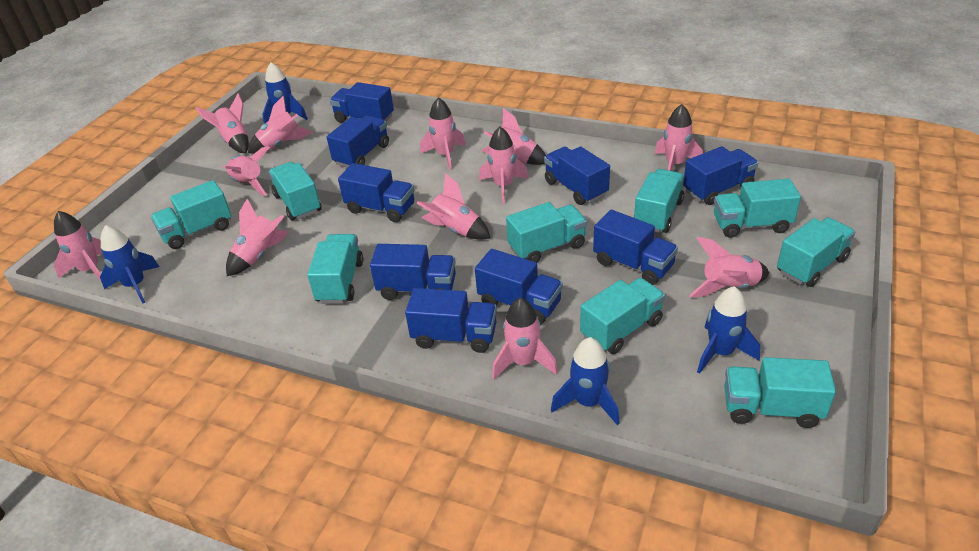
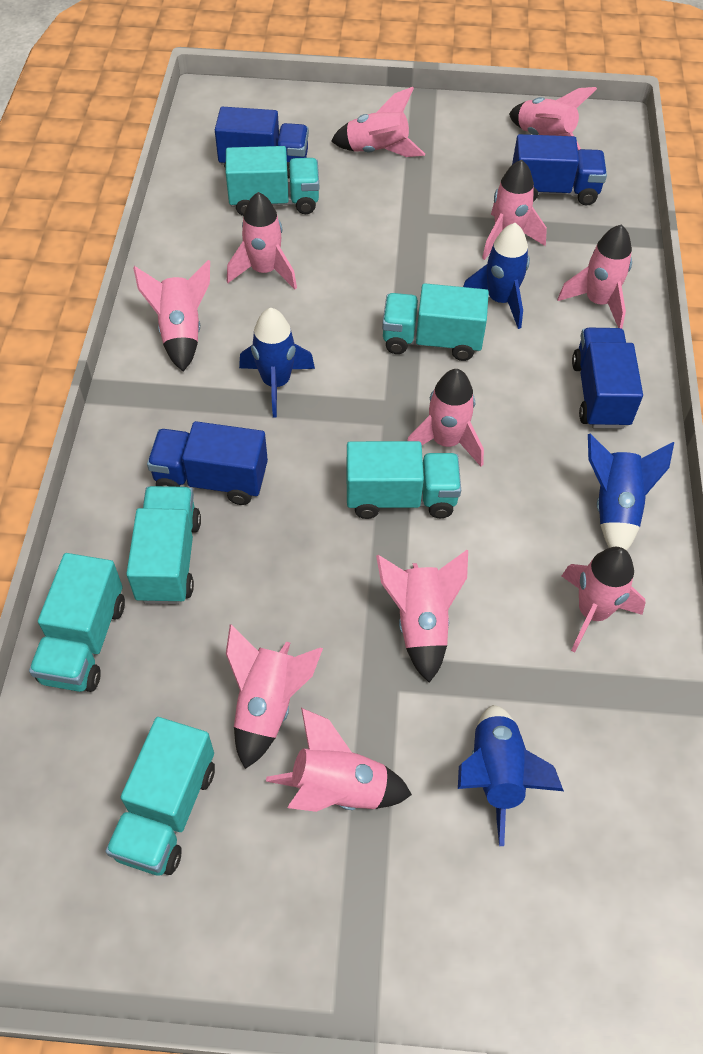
blue truck: 9 -> 4
pink rocket: 12 -> 11
turquoise truck: 9 -> 6

